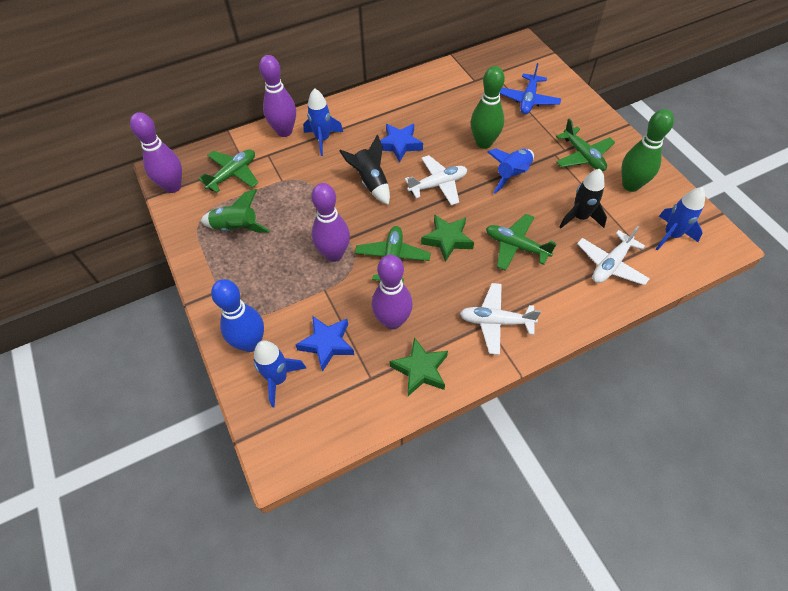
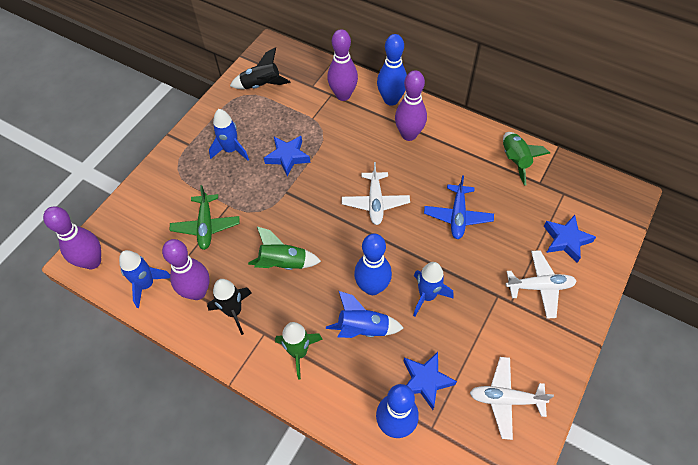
blue bowling pin: 1 -> 3
blue star: 2 -> 3
green bowling pin: 2 -> 0
green plane: 4 -> 1
green rocket: 1 -> 3
green star: 2 -> 0

